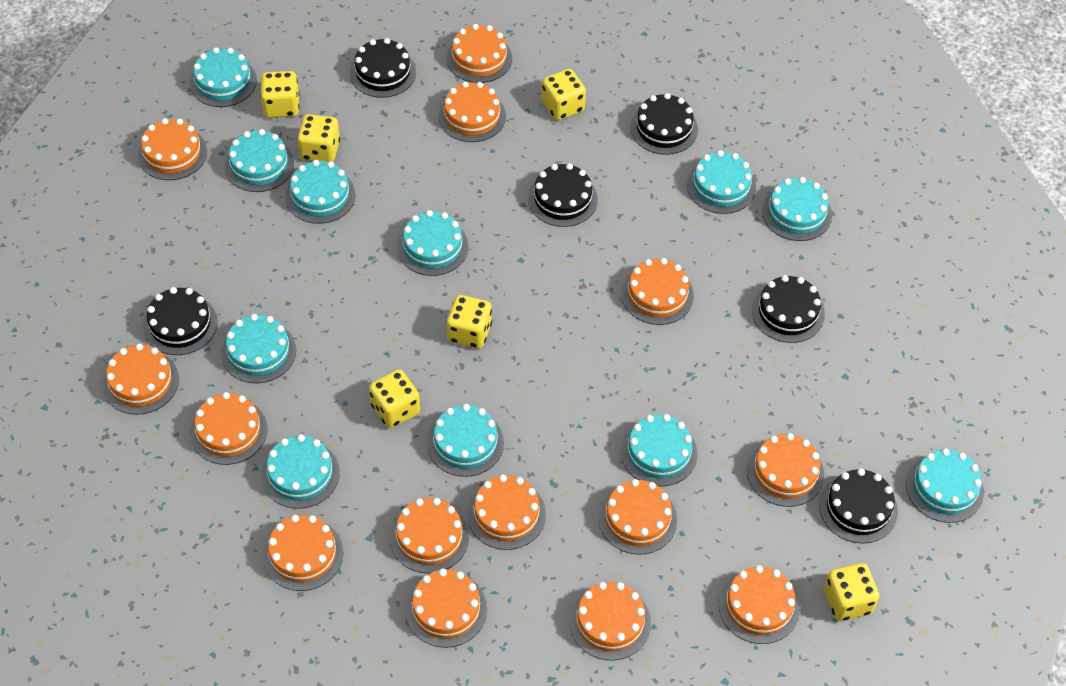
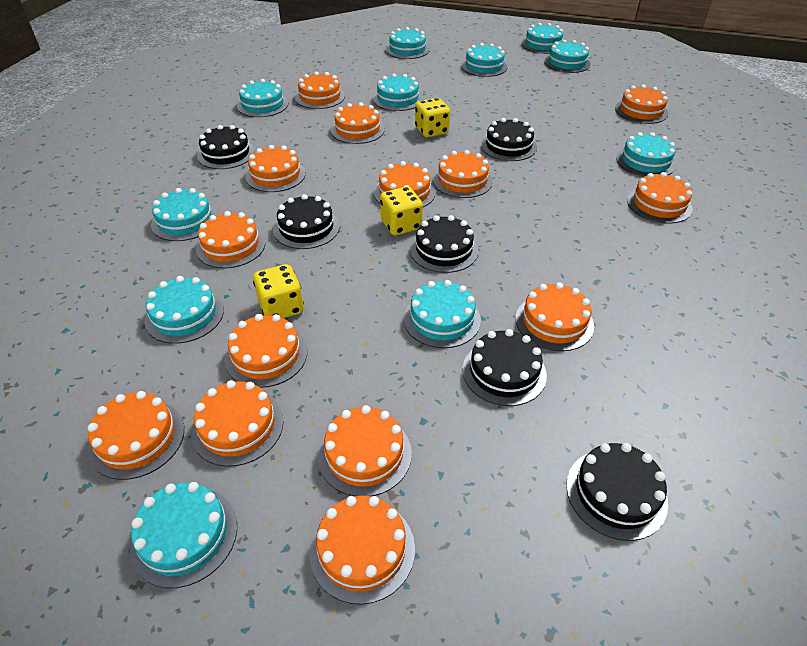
yellow dice: 6 -> 3

